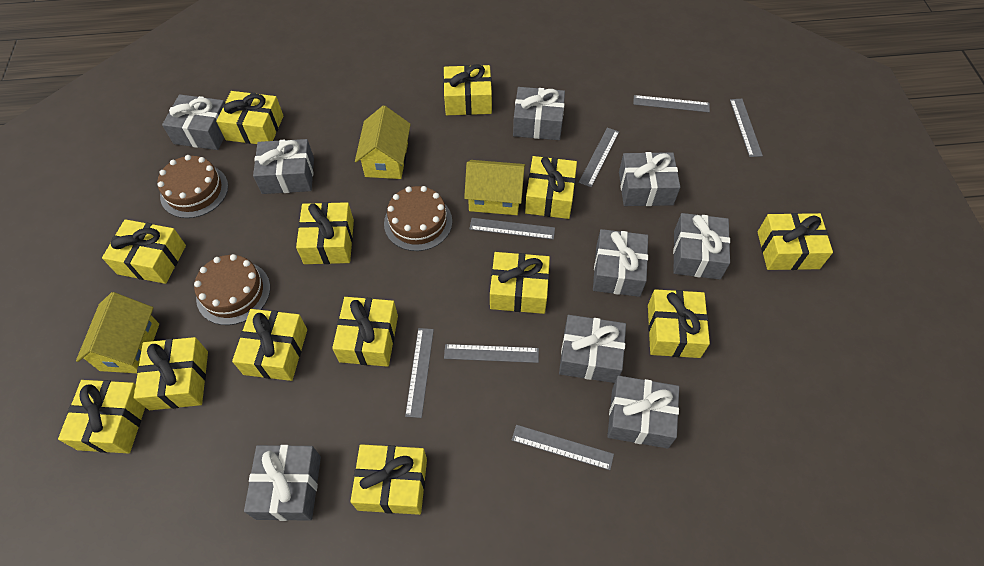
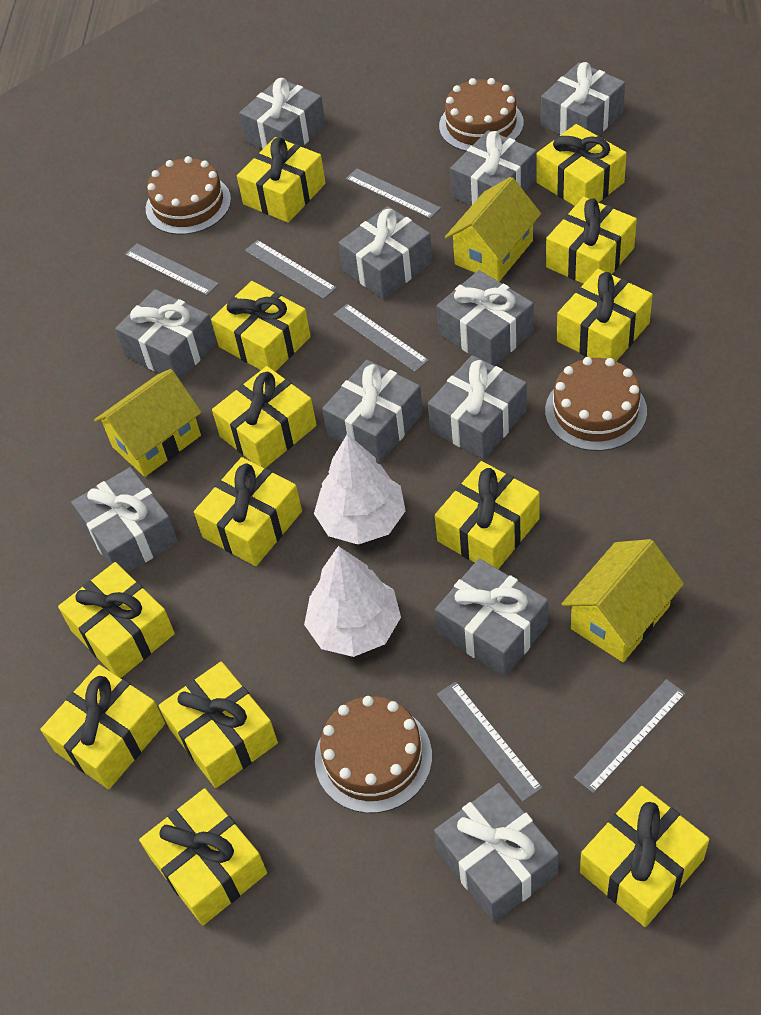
brown cake: 3 -> 4
grey gift: 9 -> 11
grey ruler: 7 -> 6
white tree: 0 -> 2

